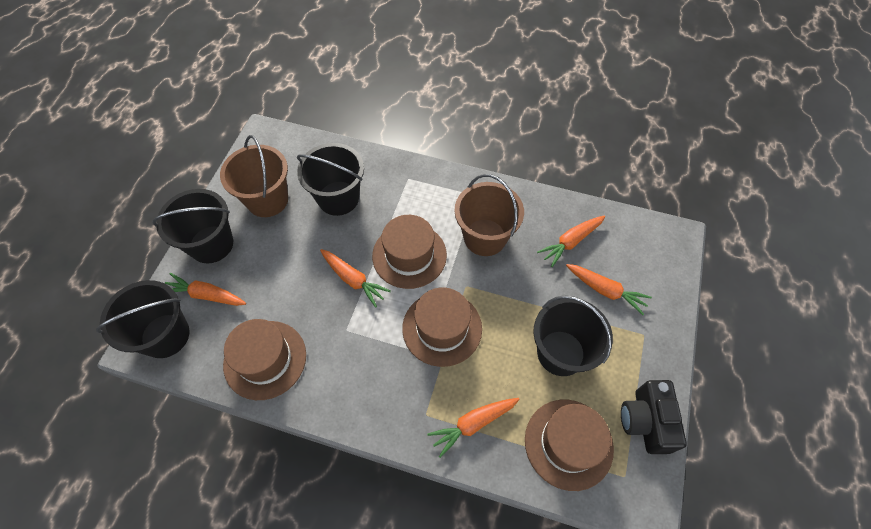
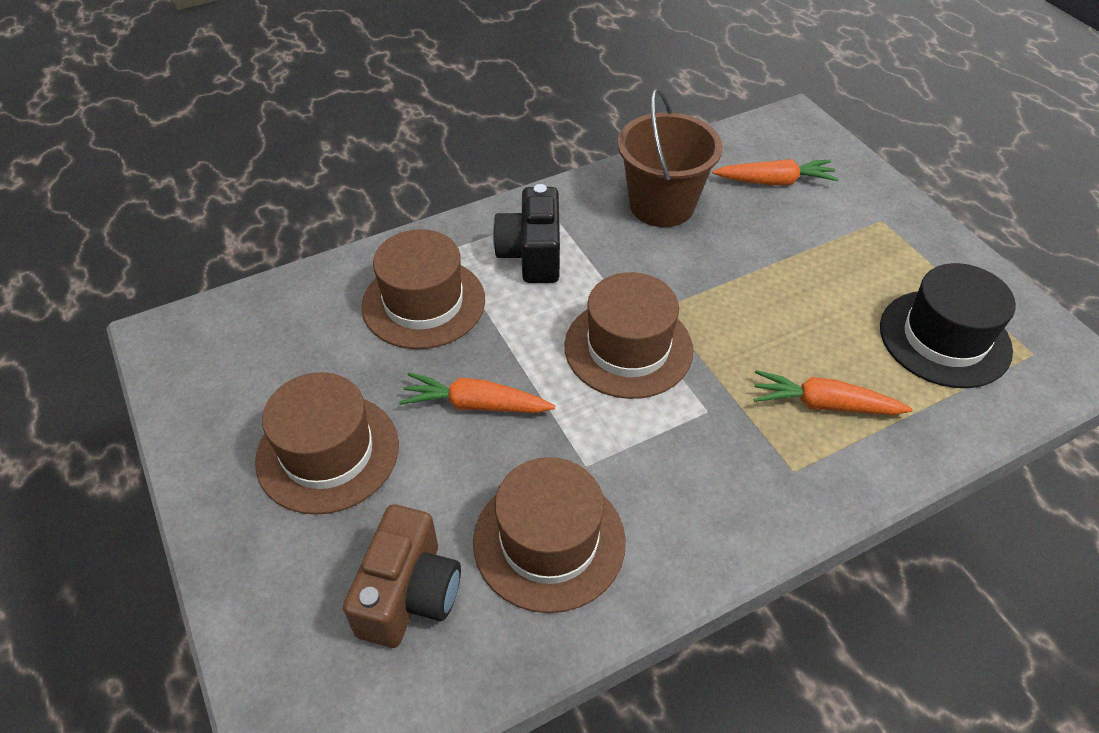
black bucket: 4 -> 0
black hat: 0 -> 1
brown bucket: 2 -> 1
brown camera: 0 -> 1
orange carrot: 5 -> 3

